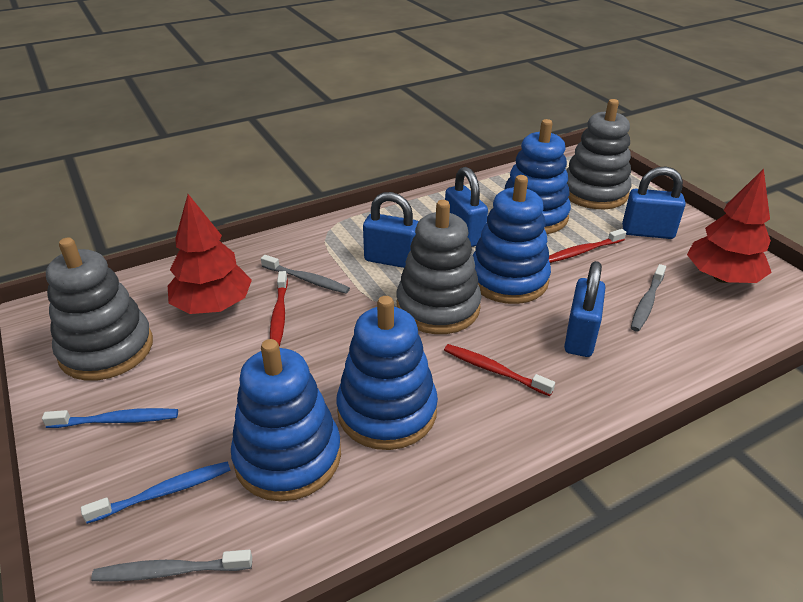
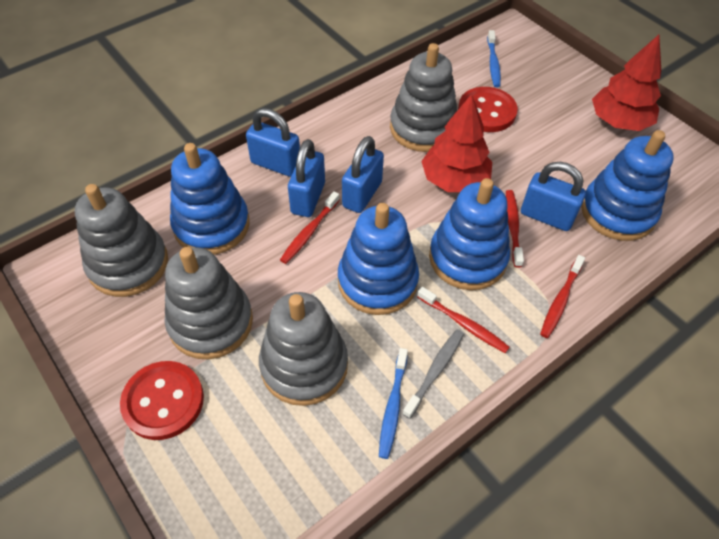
grey stacking toy: 3 -> 4
grey toothbrush: 3 -> 1
red button: 0 -> 2
red toothbrush: 3 -> 4

